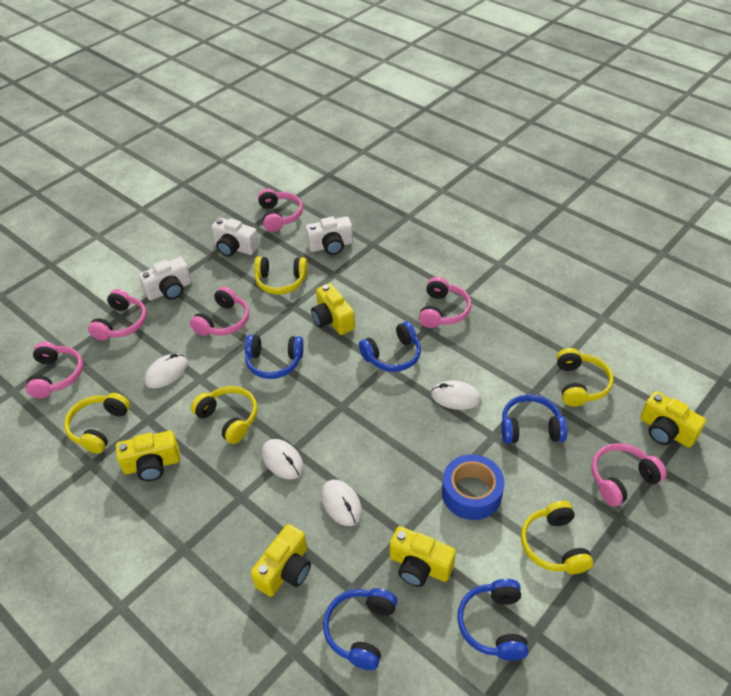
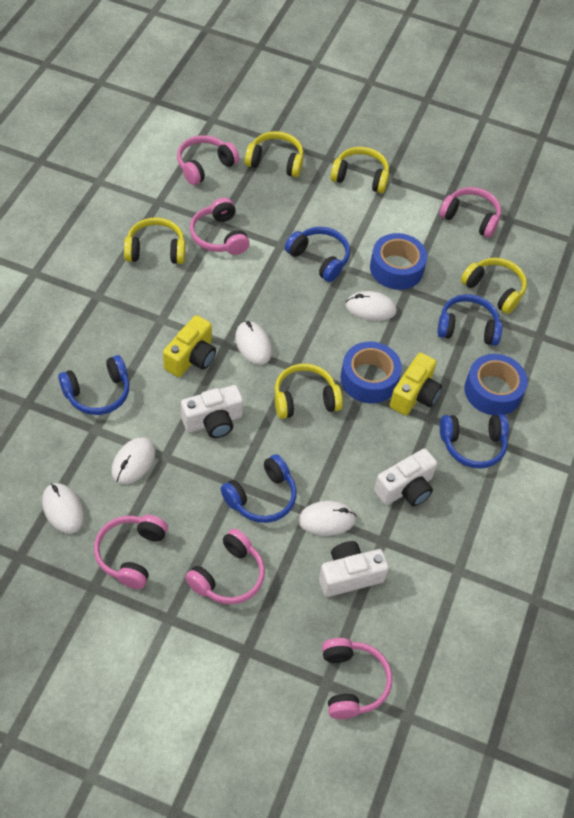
blue tape: 1 -> 3
white mouse: 4 -> 5
yellow camera: 5 -> 2

